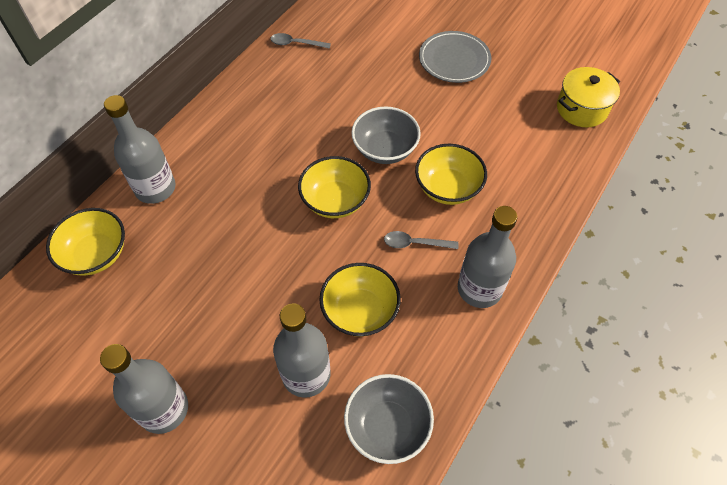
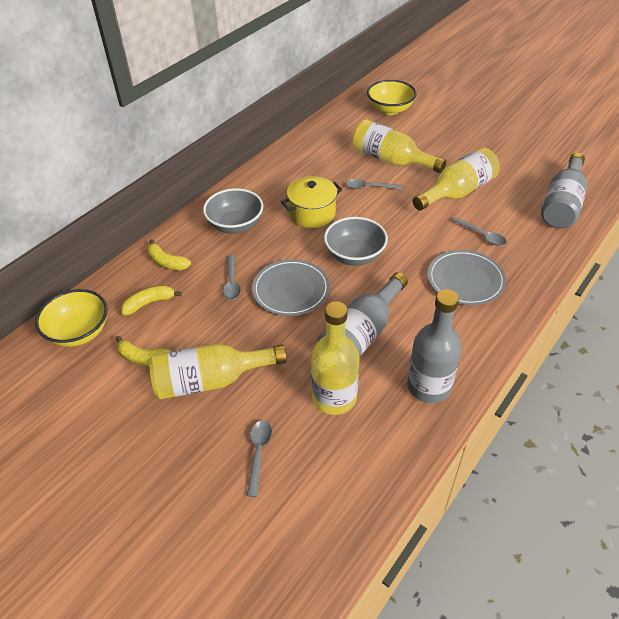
grey bottle: 4 -> 3
grey plate: 1 -> 2
grey spoon: 2 -> 4
yellow banana: 0 -> 3
yellow bottle: 0 -> 4
yellow bowl: 4 -> 2

